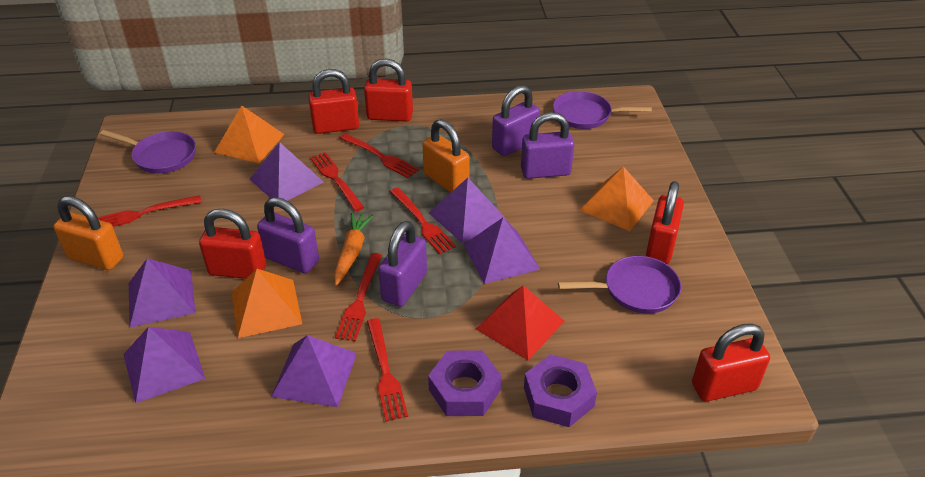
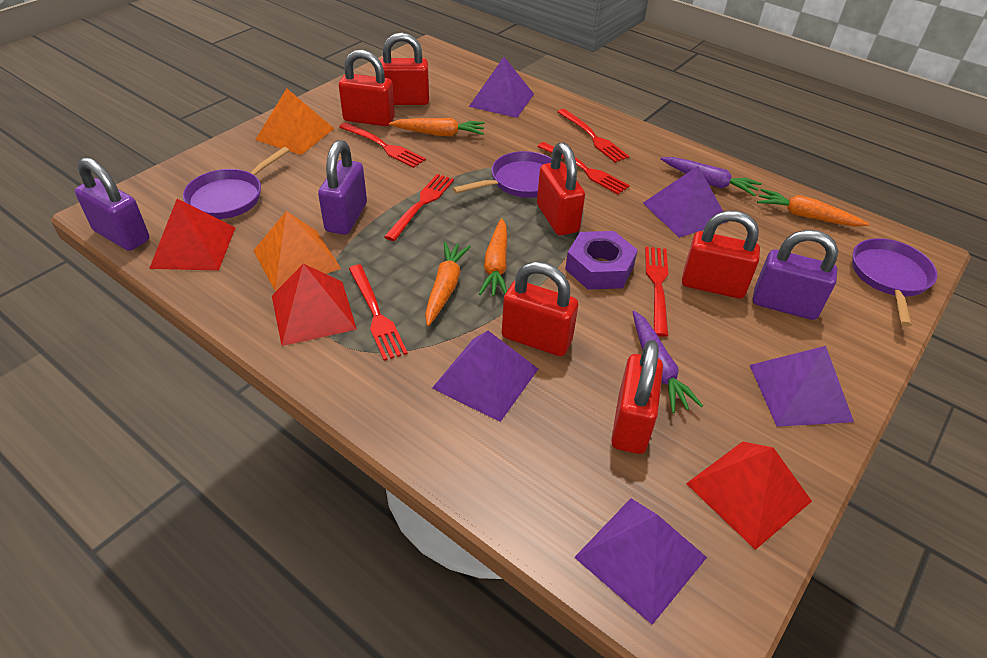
orange carrot: 1 -> 4
orange padlock: 2 -> 0
orange pyramid: 3 -> 2
purple carrot: 0 -> 2
purple nut: 2 -> 1
purple padlock: 4 -> 3
purple pyramid: 6 -> 5
red padlock: 5 -> 6
red pyramid: 1 -> 3

